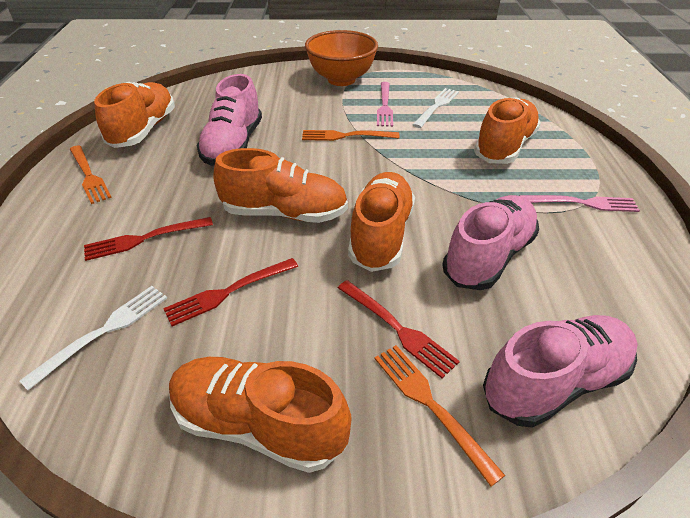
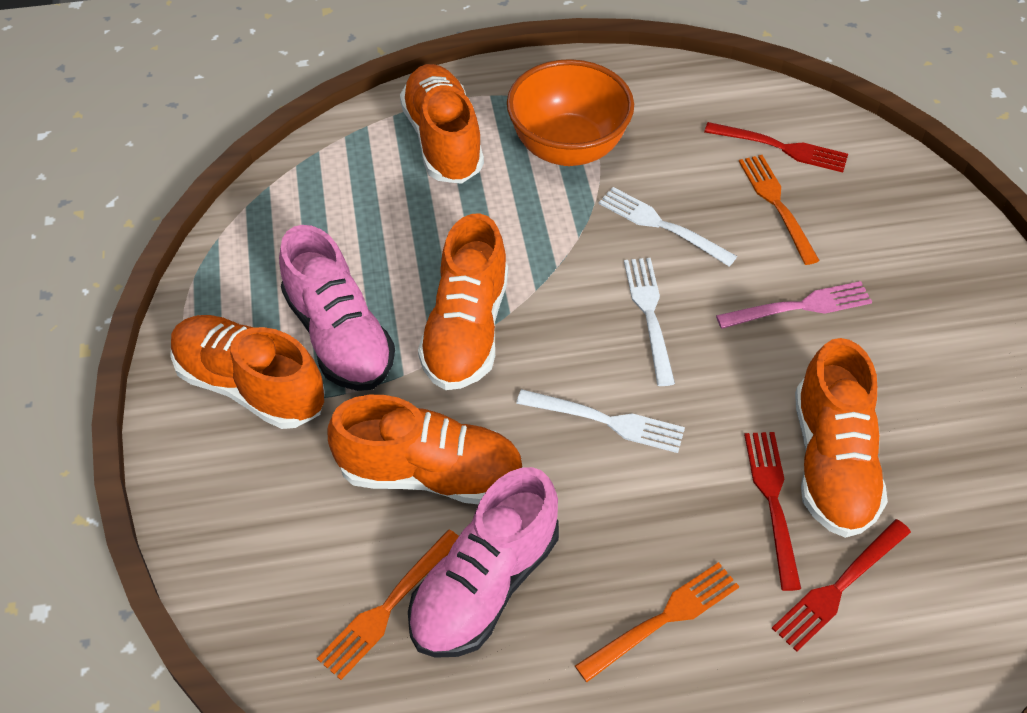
pink fork: 2 -> 1
pink shoe: 3 -> 2
white fork: 2 -> 3

